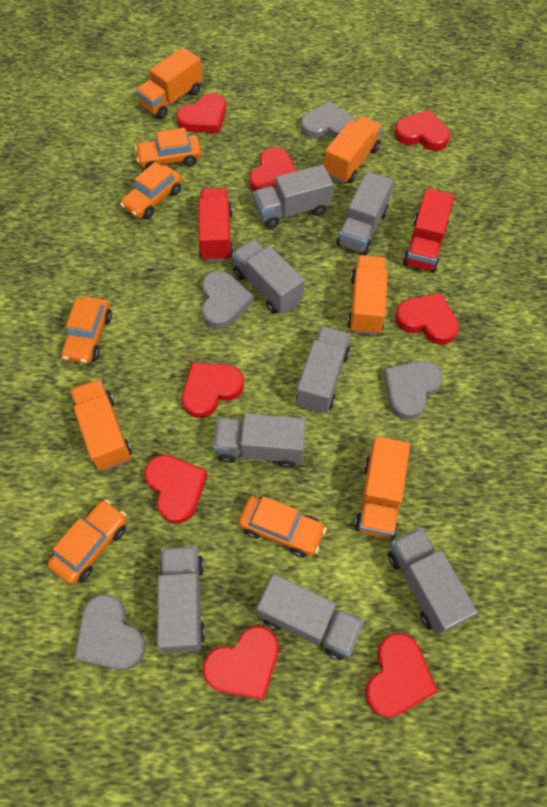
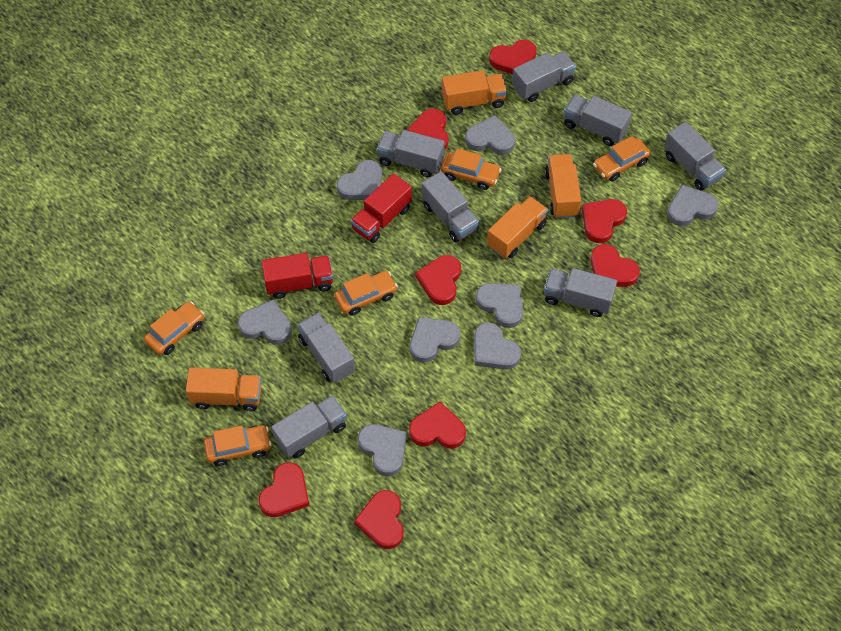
grey heart: 4 -> 8
orange truck: 5 -> 4

